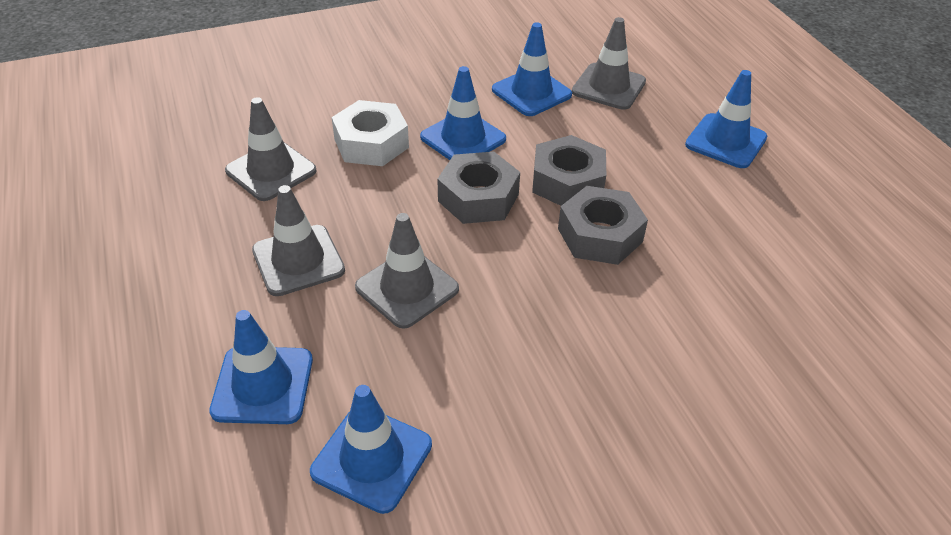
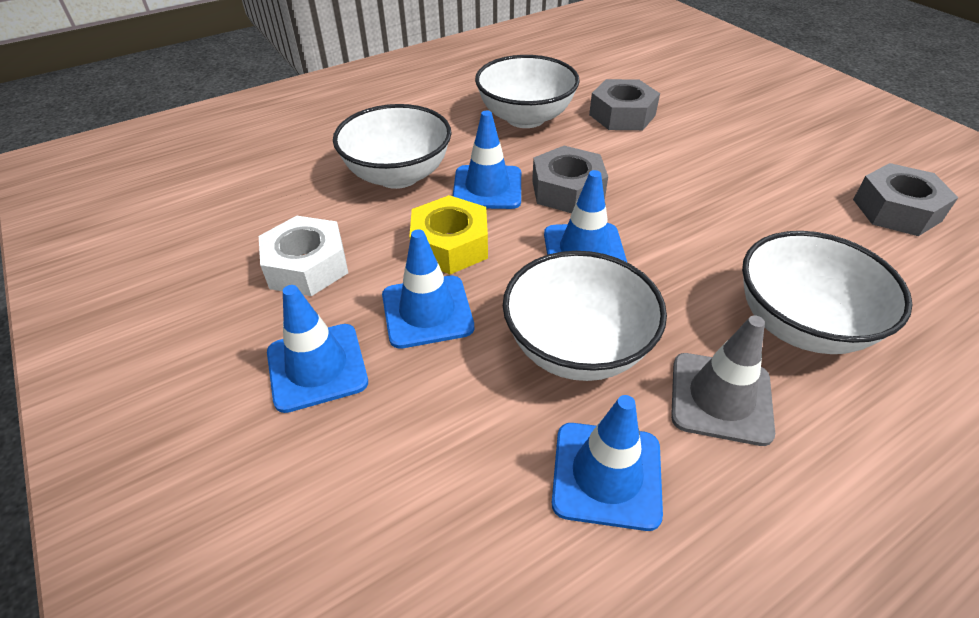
grey traffic cone: 4 -> 1
white bowl: 0 -> 4
yellow nut: 0 -> 1

